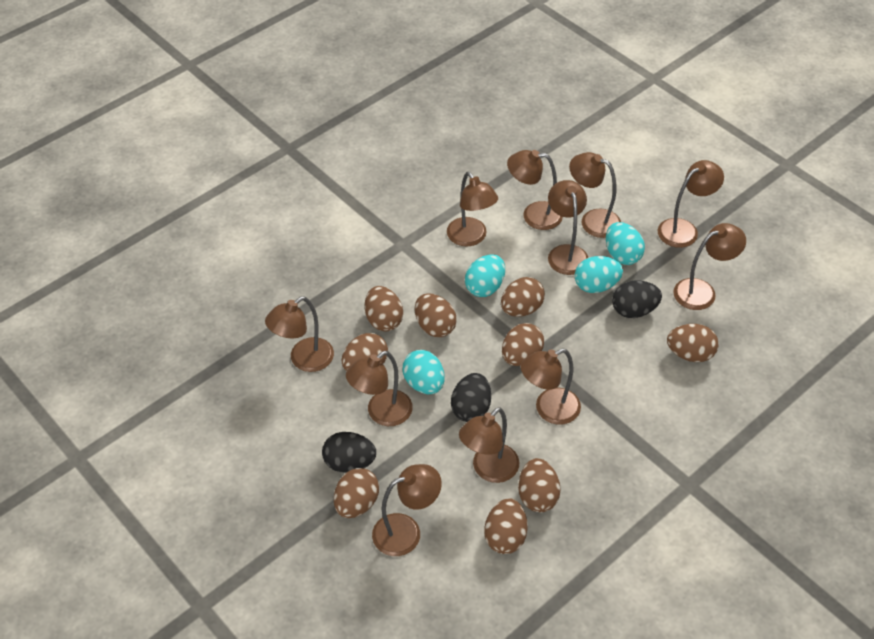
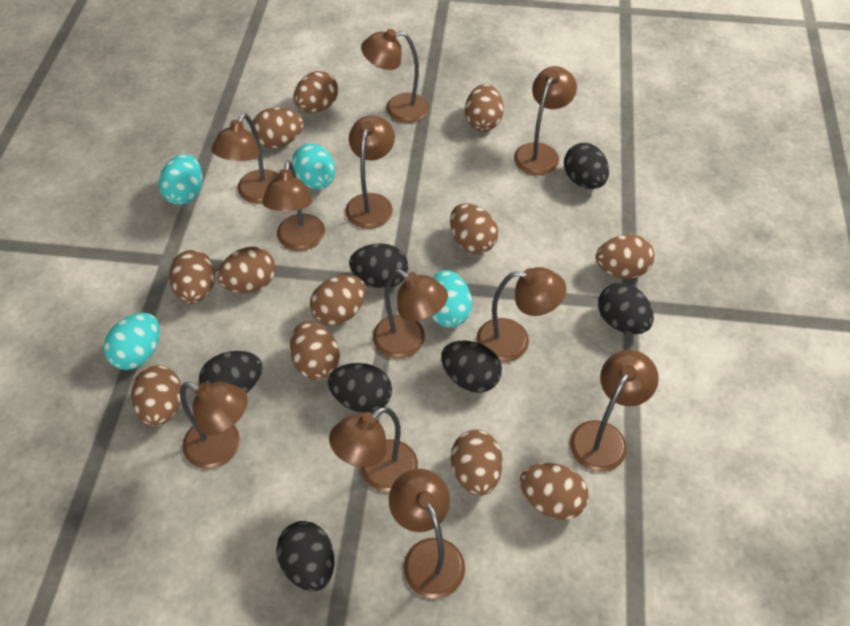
black egg: 3 -> 7
brown egg: 9 -> 12

